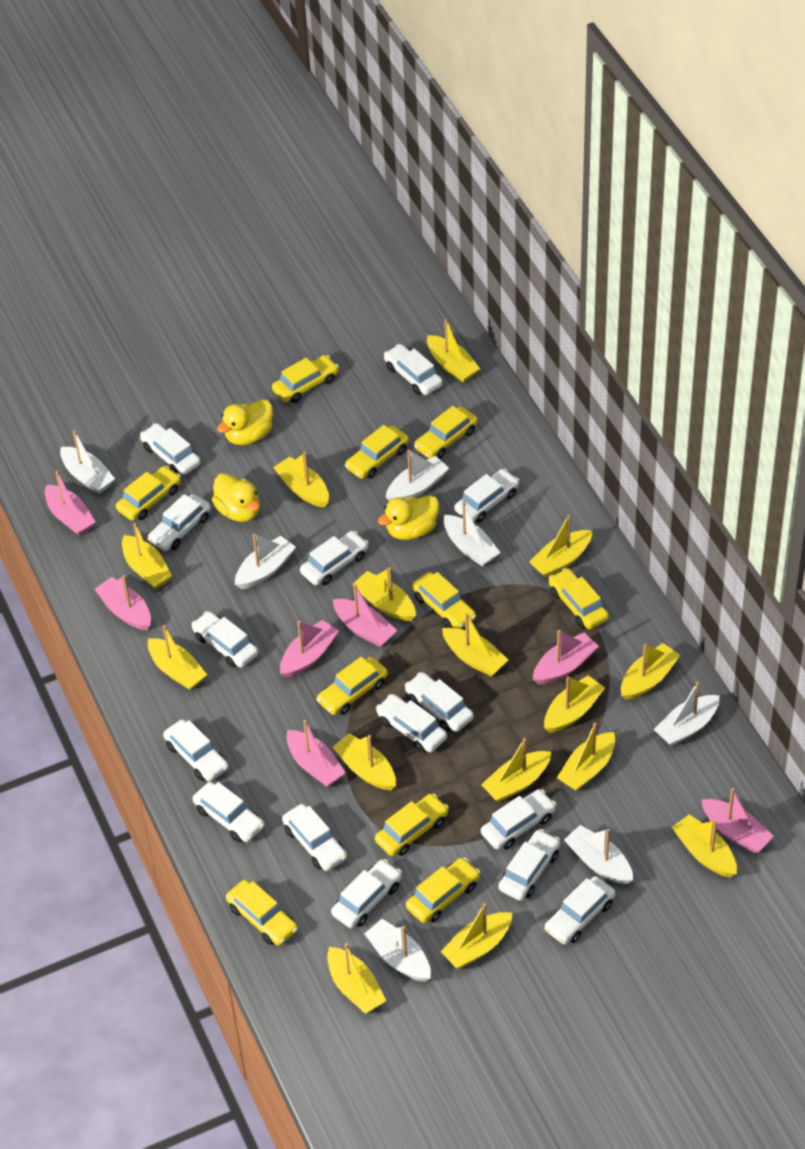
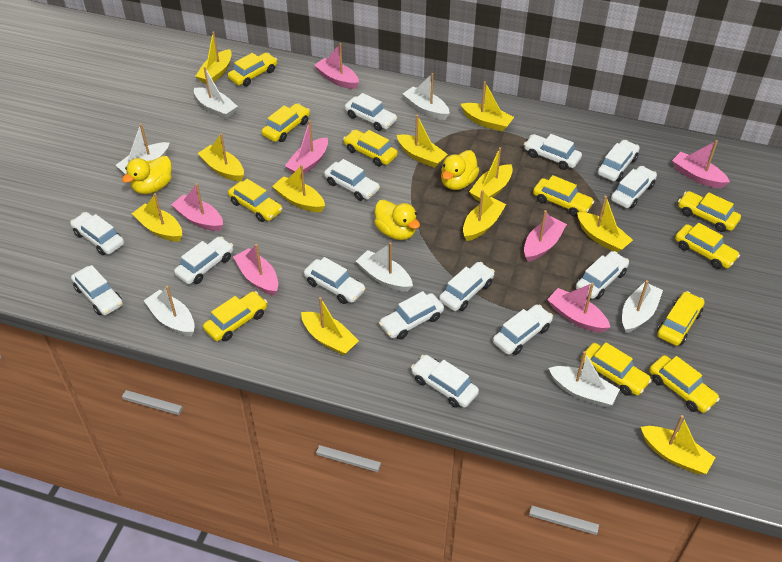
white car: 15 -> 14
yellow boat: 15 -> 11
yellow car: 10 -> 11

